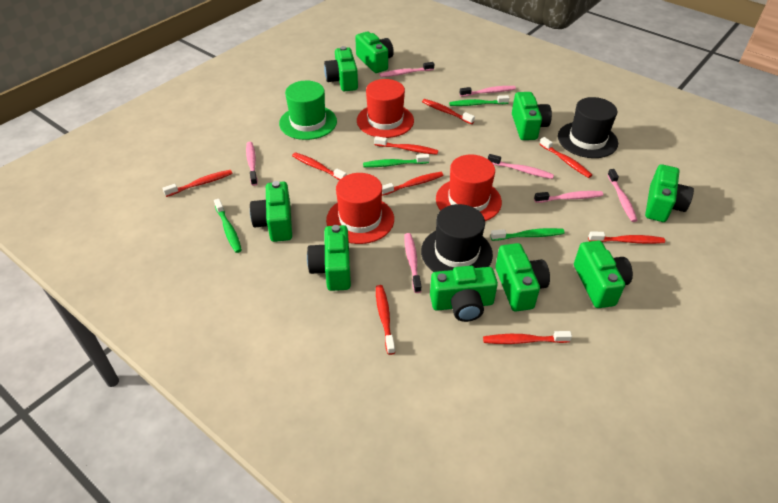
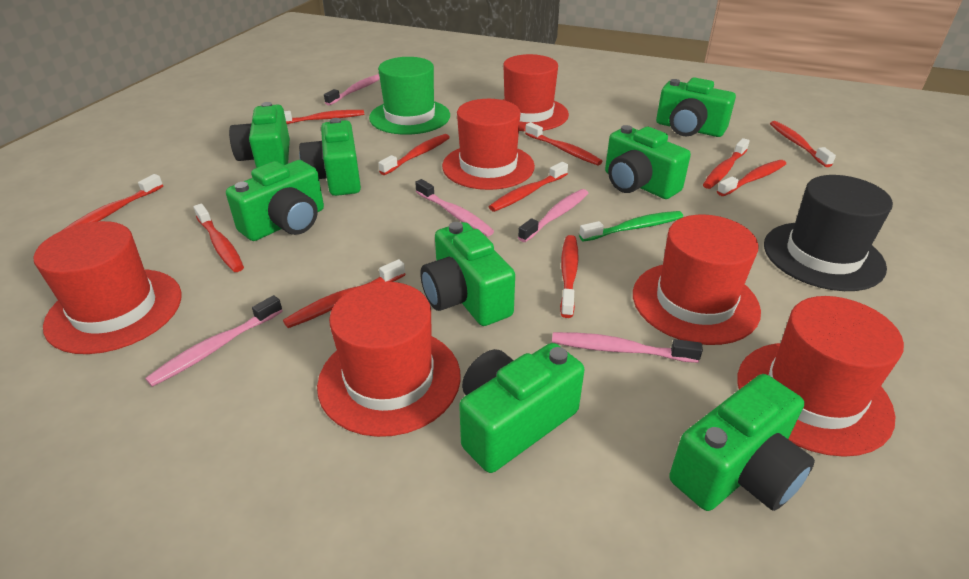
black hat: 2 -> 1
green camera: 9 -> 8
green toothbrush: 4 -> 1
pink toothbrush: 7 -> 5
red hat: 3 -> 6
red toothbrush: 9 -> 11

